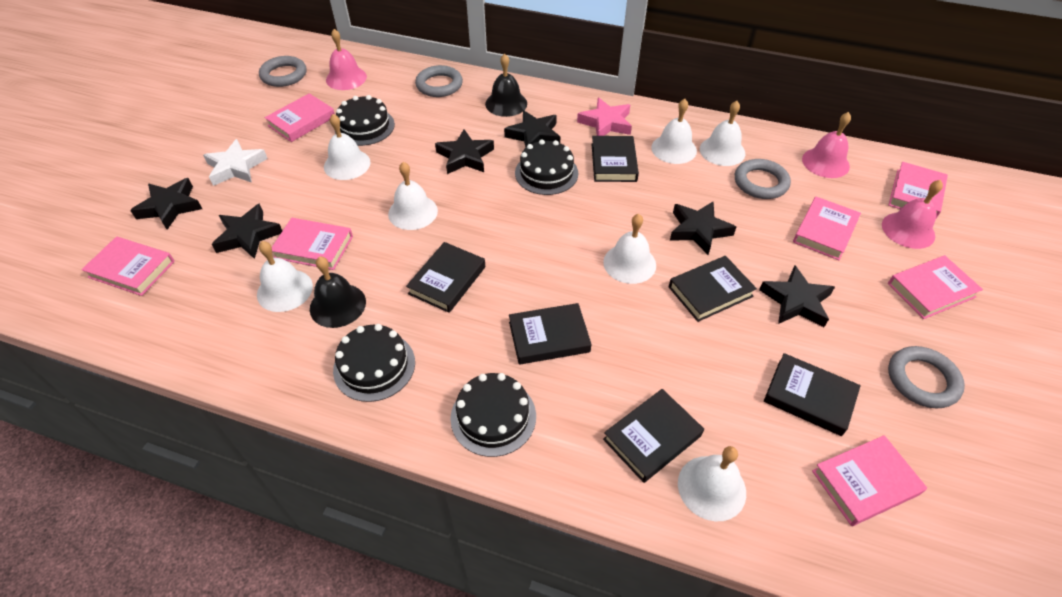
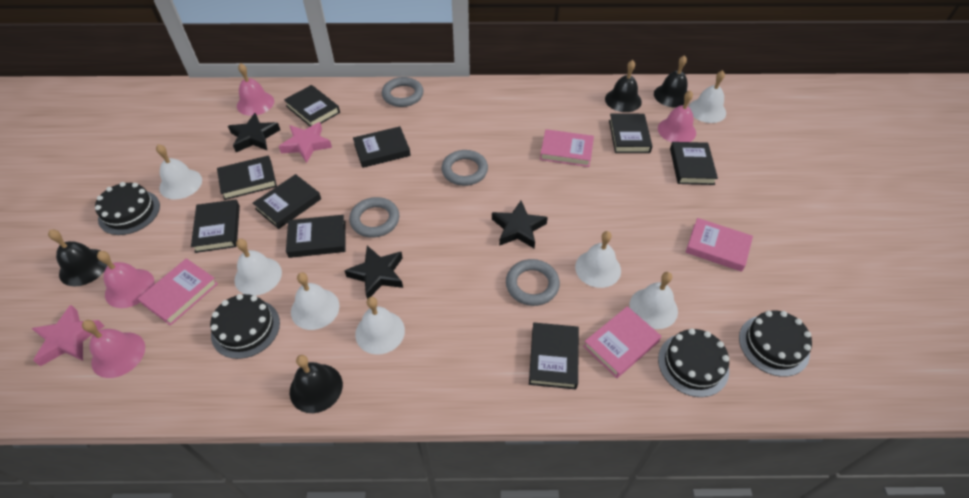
black bell: 2 -> 4
black book: 6 -> 9
black star: 6 -> 3
pink bell: 3 -> 4
pink book: 7 -> 4
pink star: 1 -> 2
white star: 1 -> 0

